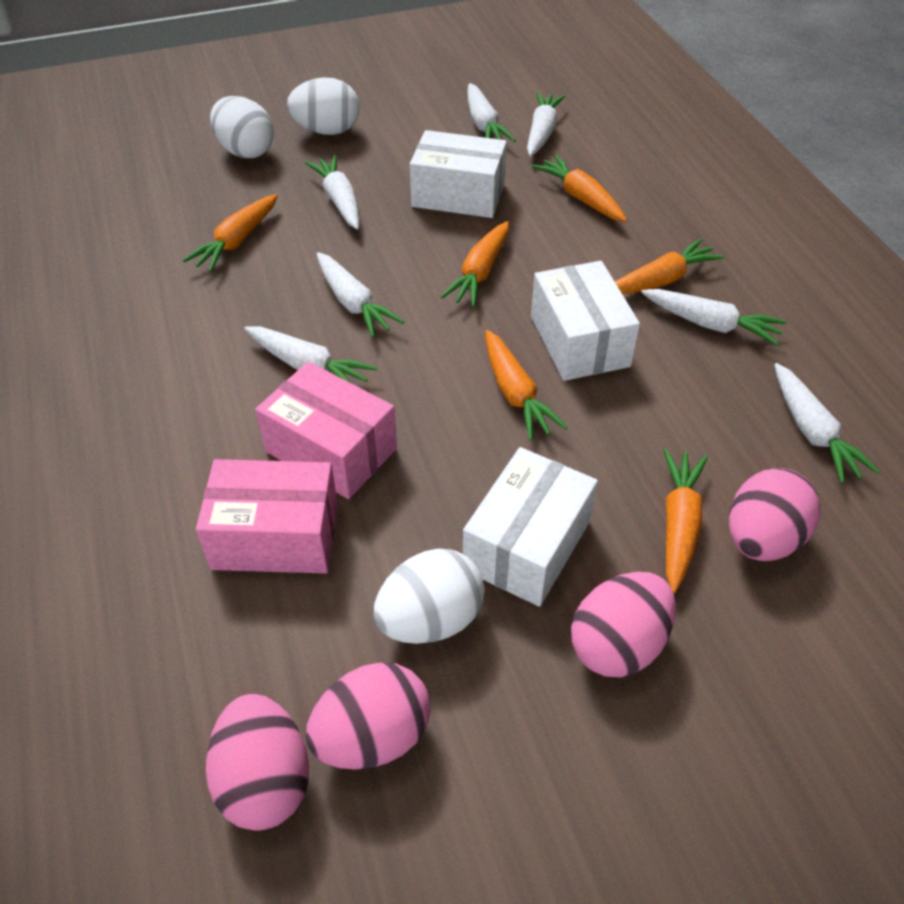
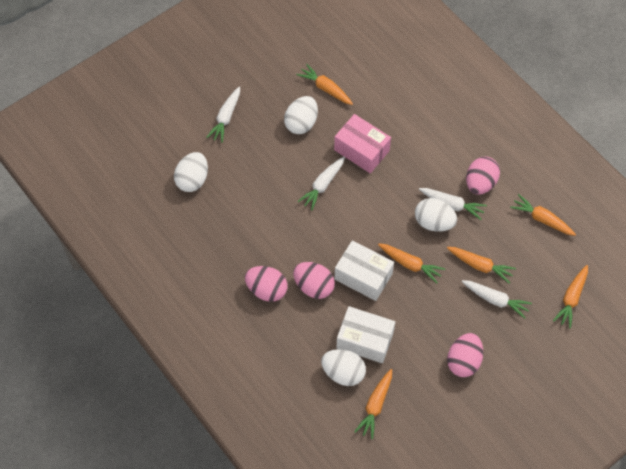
pink box: 2 -> 1
white box: 3 -> 2
white carrot: 7 -> 4
white egg: 3 -> 4

